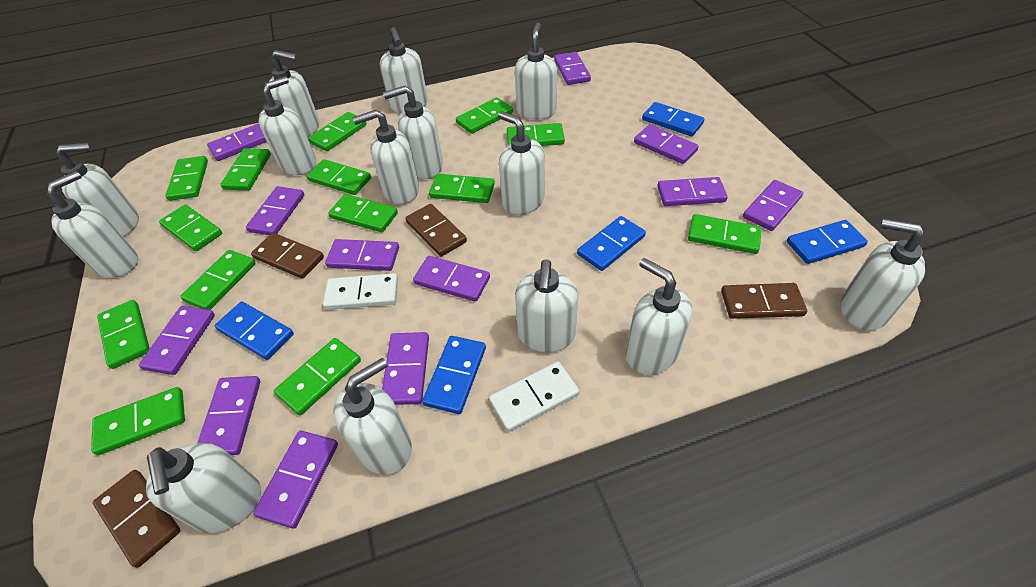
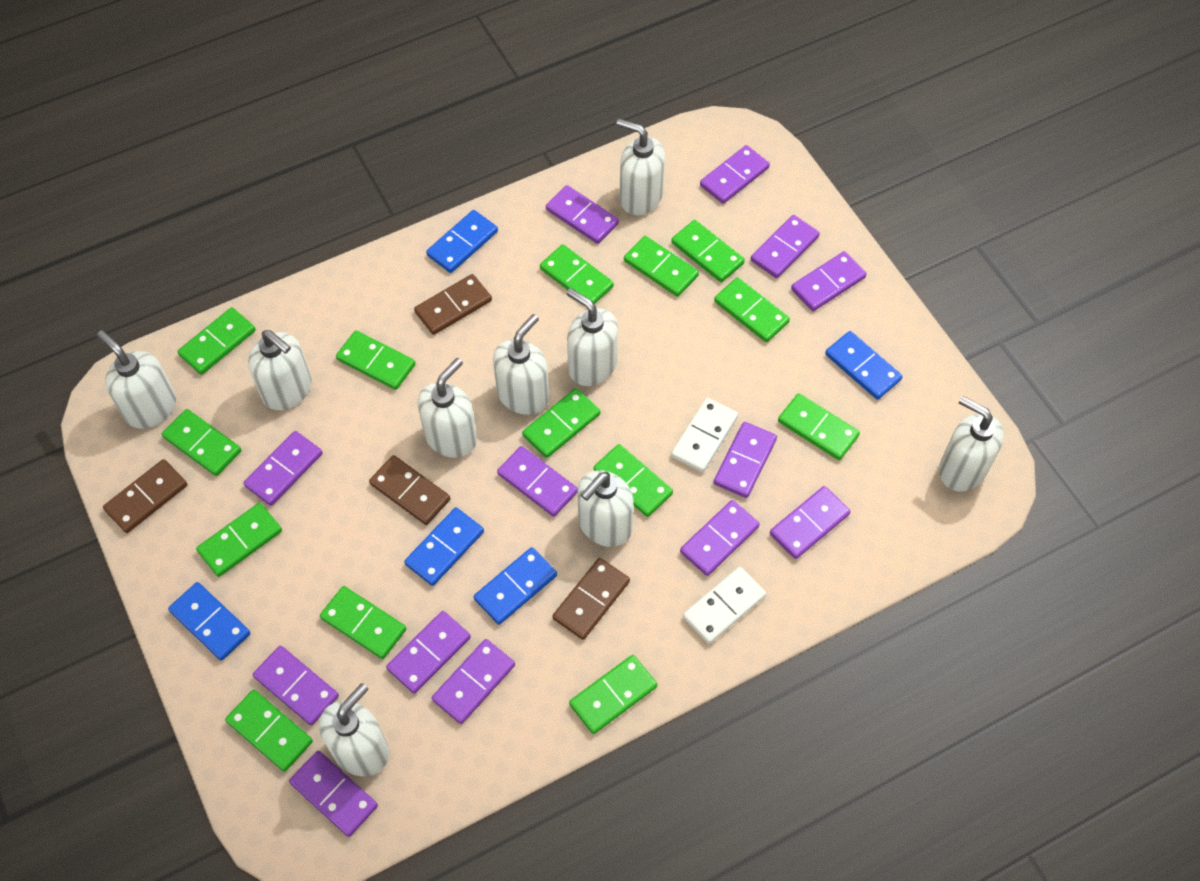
purple domino: 12 -> 13
white soap dispenser: 14 -> 9

